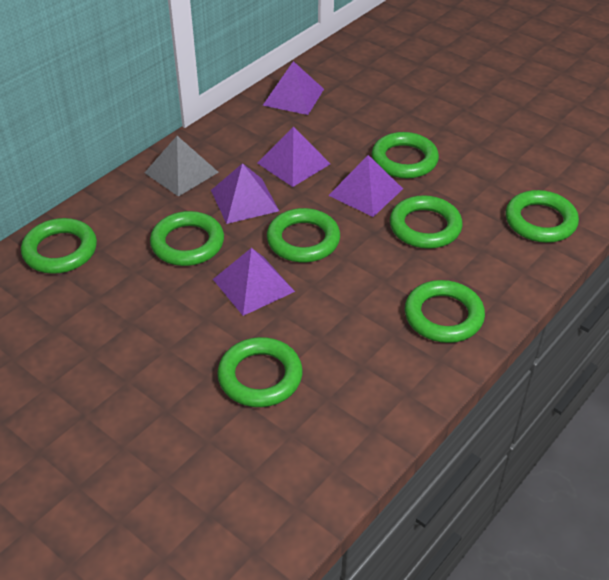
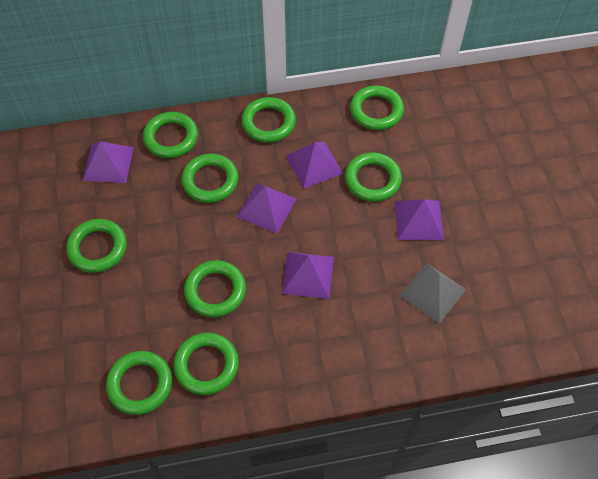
green ring: 8 -> 9

